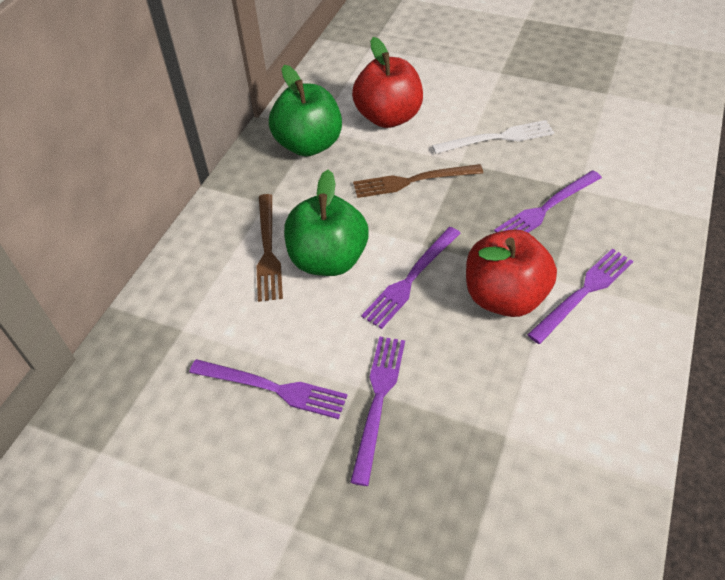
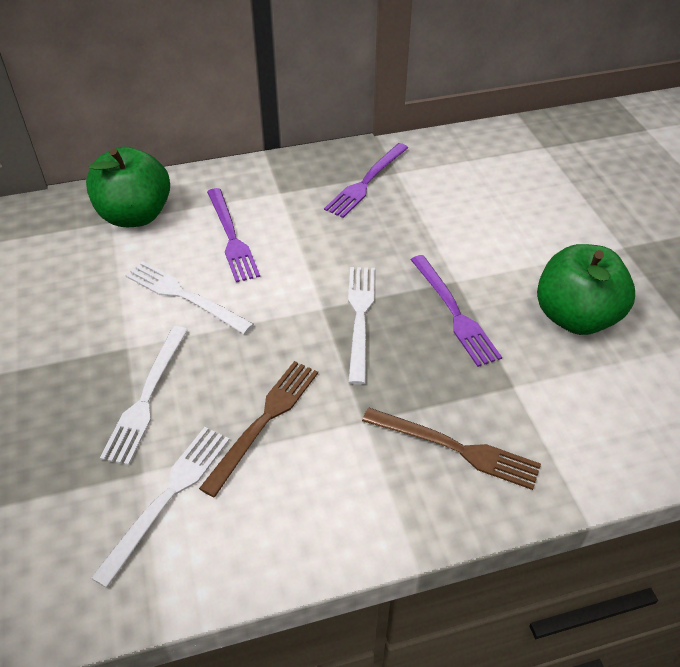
purple fork: 5 -> 3
red apple: 2 -> 0
white fork: 1 -> 4

